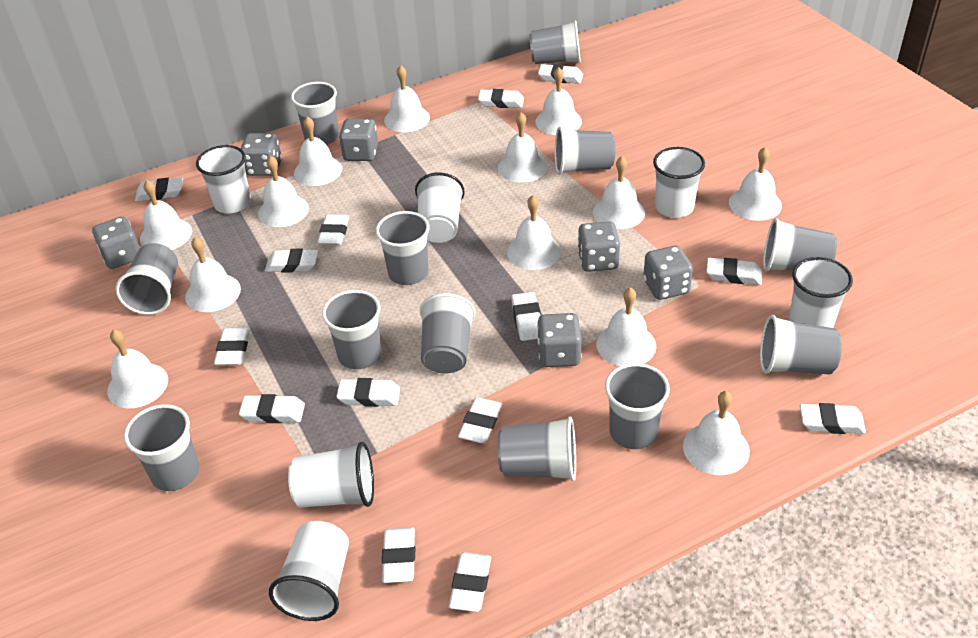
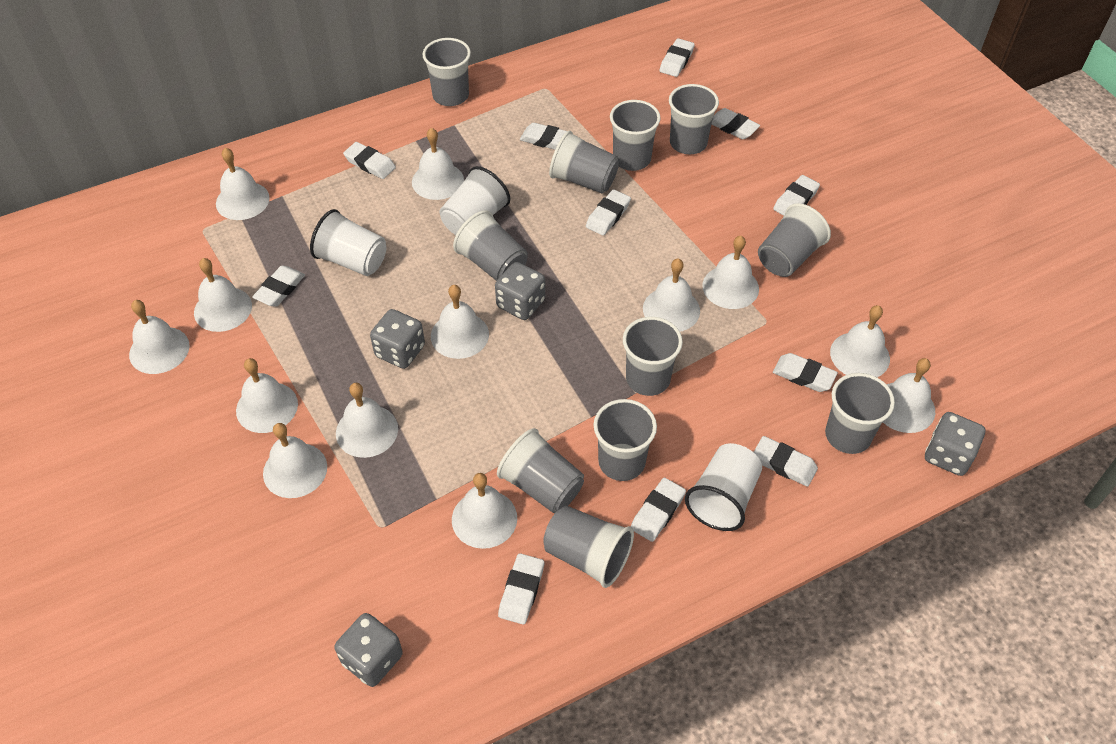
grey cup: 12 -> 11
grey dice: 6 -> 4
white cup: 6 -> 3
white eraser: 14 -> 11

